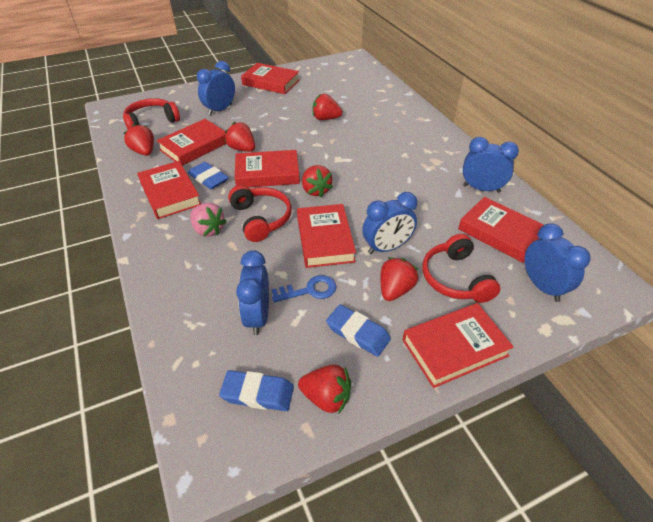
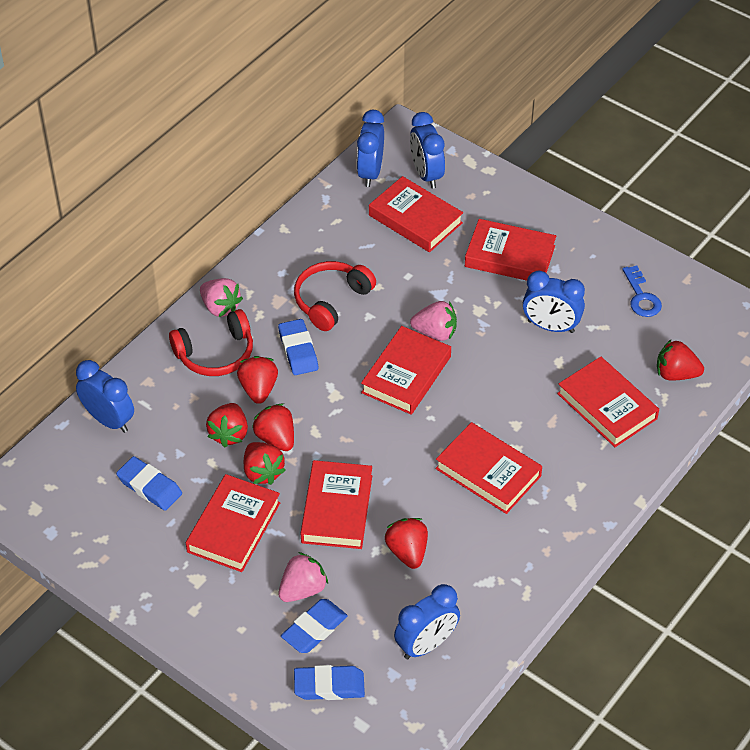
blue eraser: 3 -> 4
pink strawberry: 1 -> 3
red headphones: 3 -> 2

